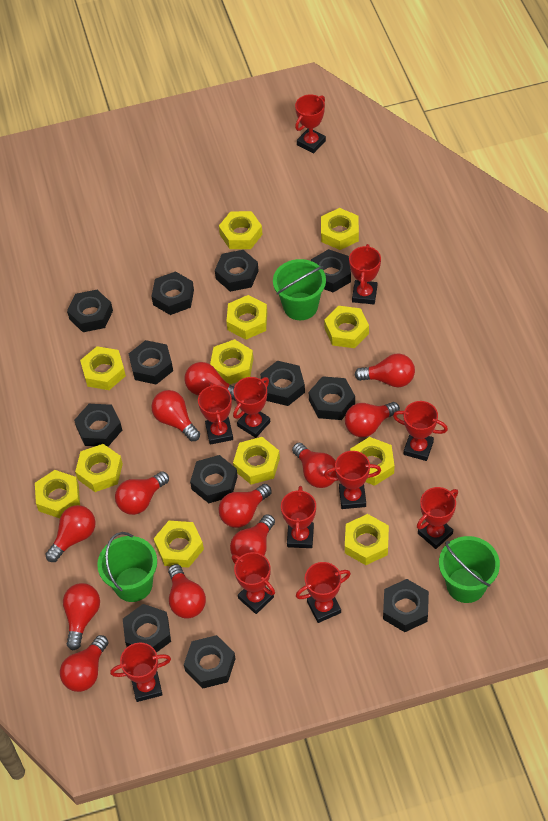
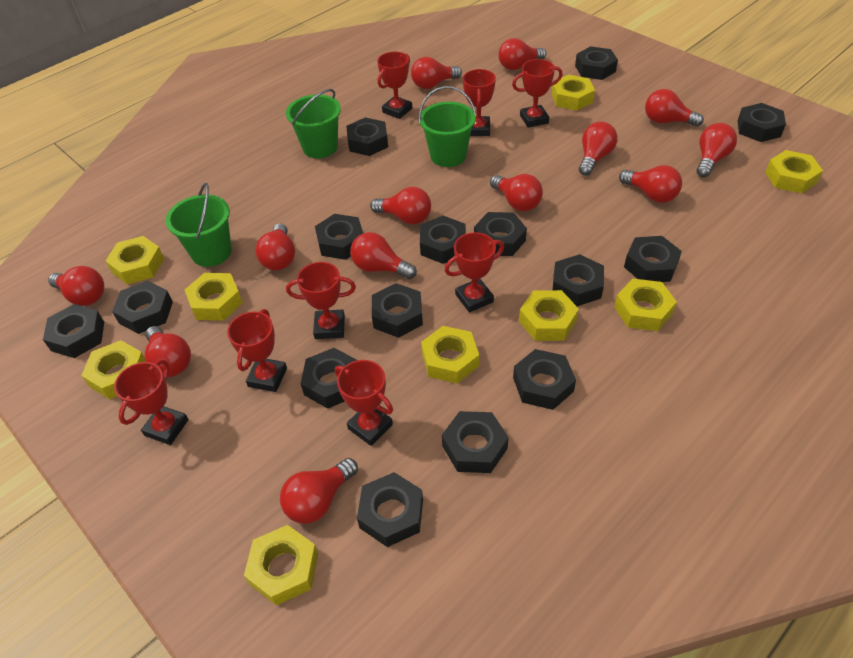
black nut: 12 -> 15
red light bulb: 12 -> 13
red trophy: 11 -> 8
yellow nut: 12 -> 9

